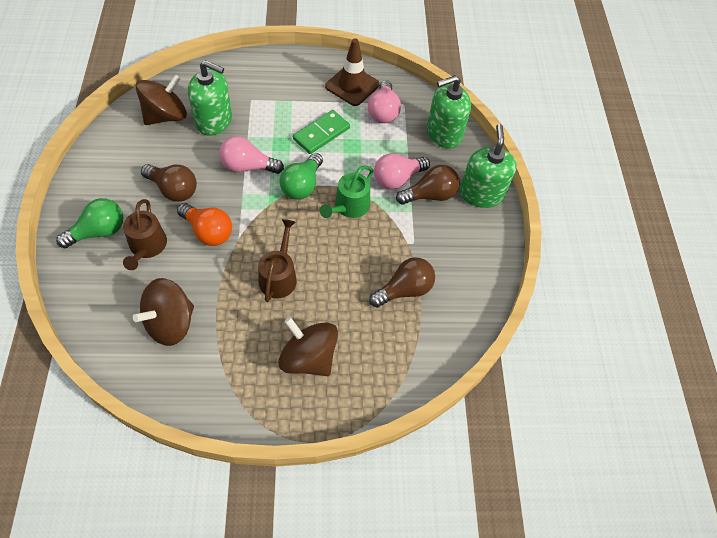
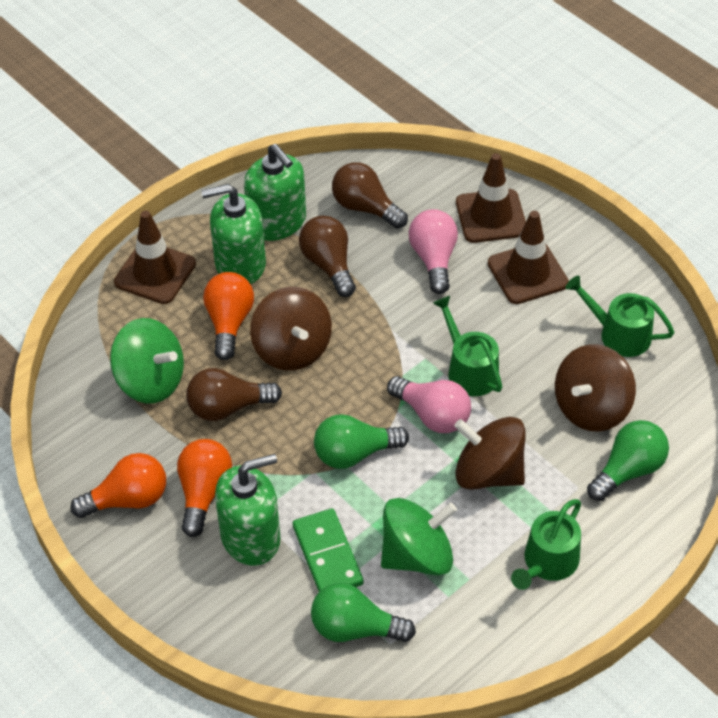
brown traffic cone: 1 -> 3
brown watering can: 2 -> 0
green light bulb: 2 -> 3
green spinning top: 0 -> 2
green watering can: 1 -> 3
orange light bulb: 1 -> 3
pink light bulb: 3 -> 2

